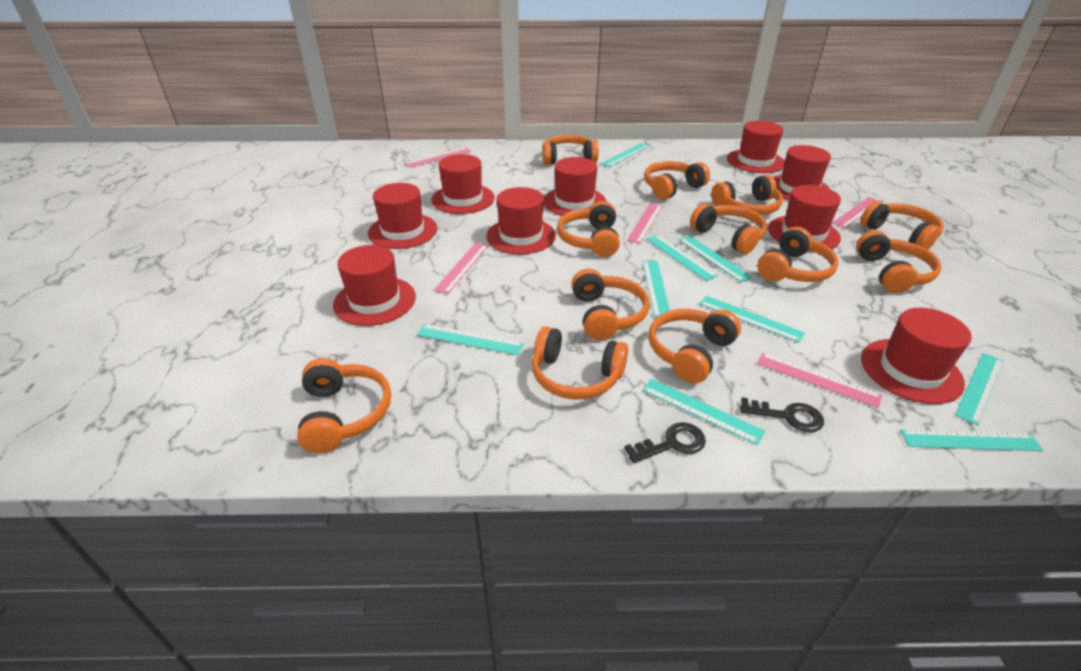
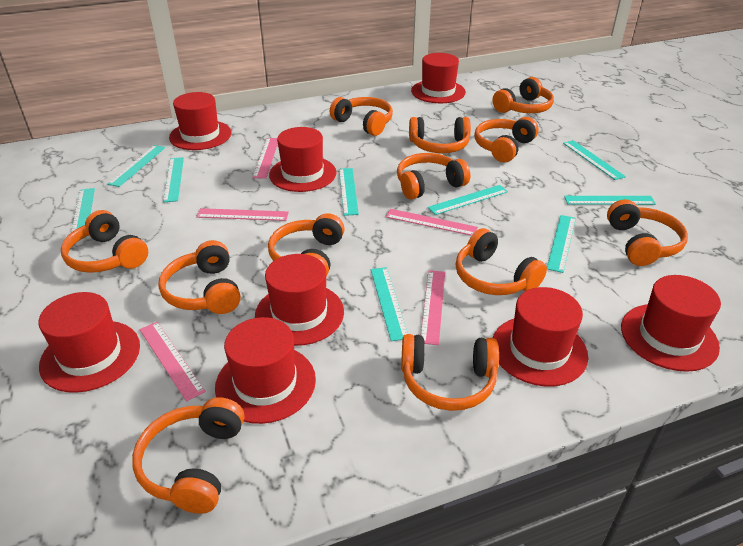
black key: 2 -> 0
red hat: 9 -> 8

